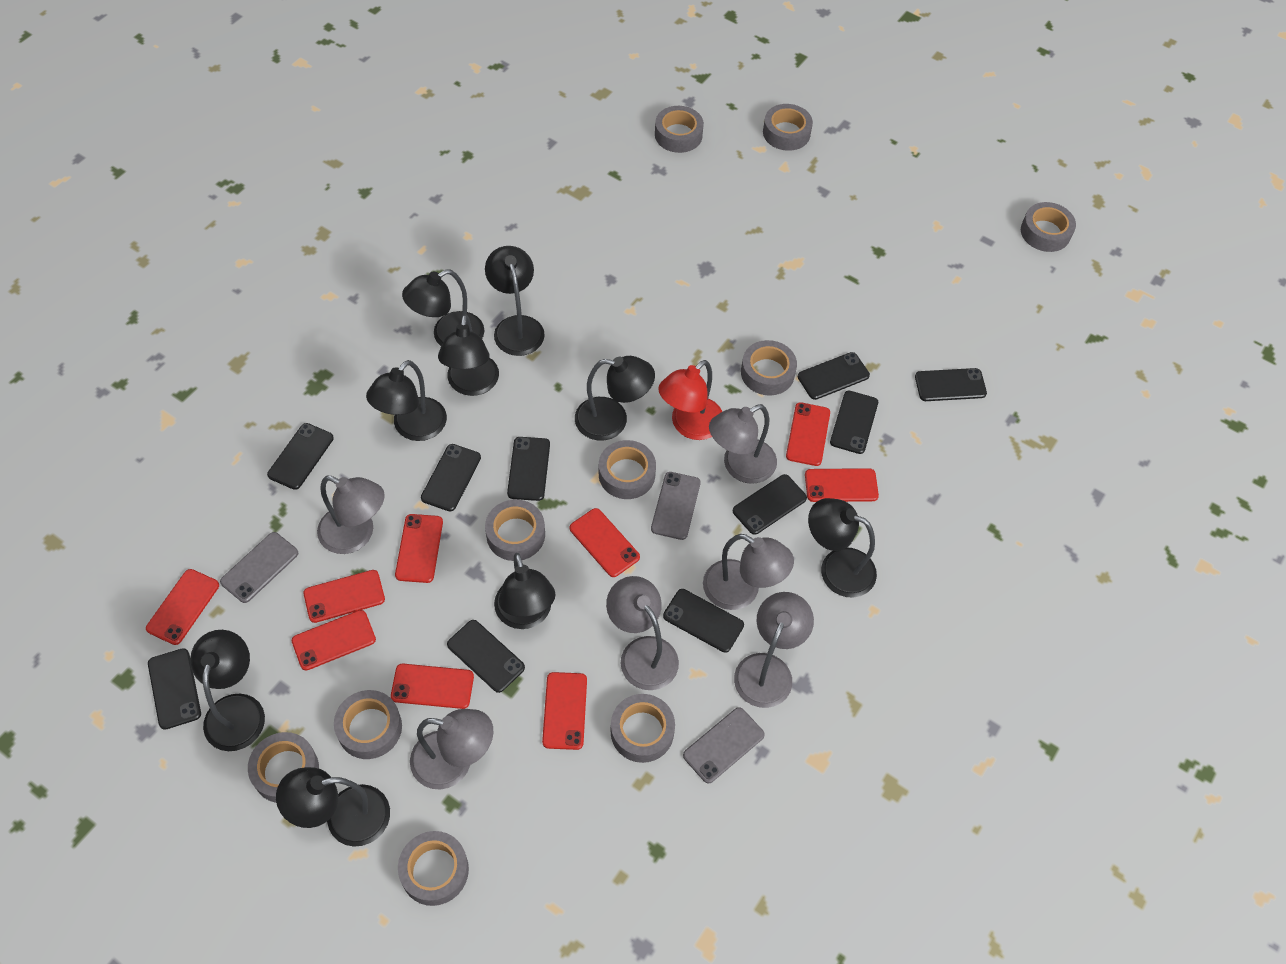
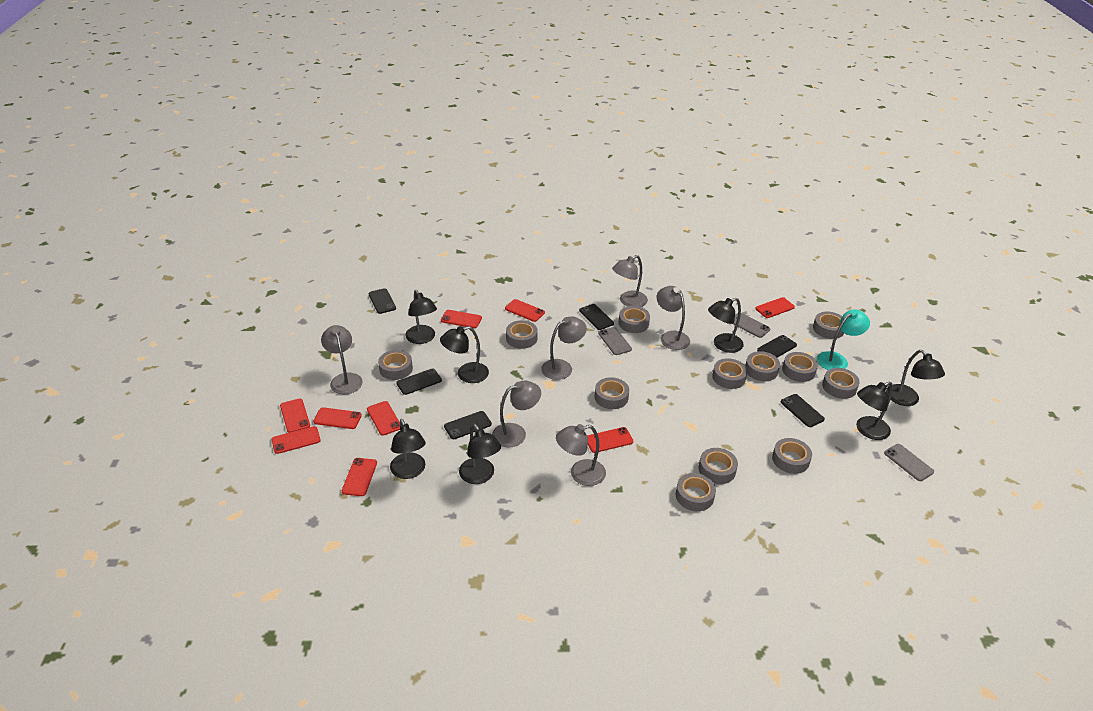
black lamp: 9 -> 7
black phone: 10 -> 6
grey tape: 10 -> 12
red lamp: 1 -> 0
turquoise lamp: 0 -> 1

